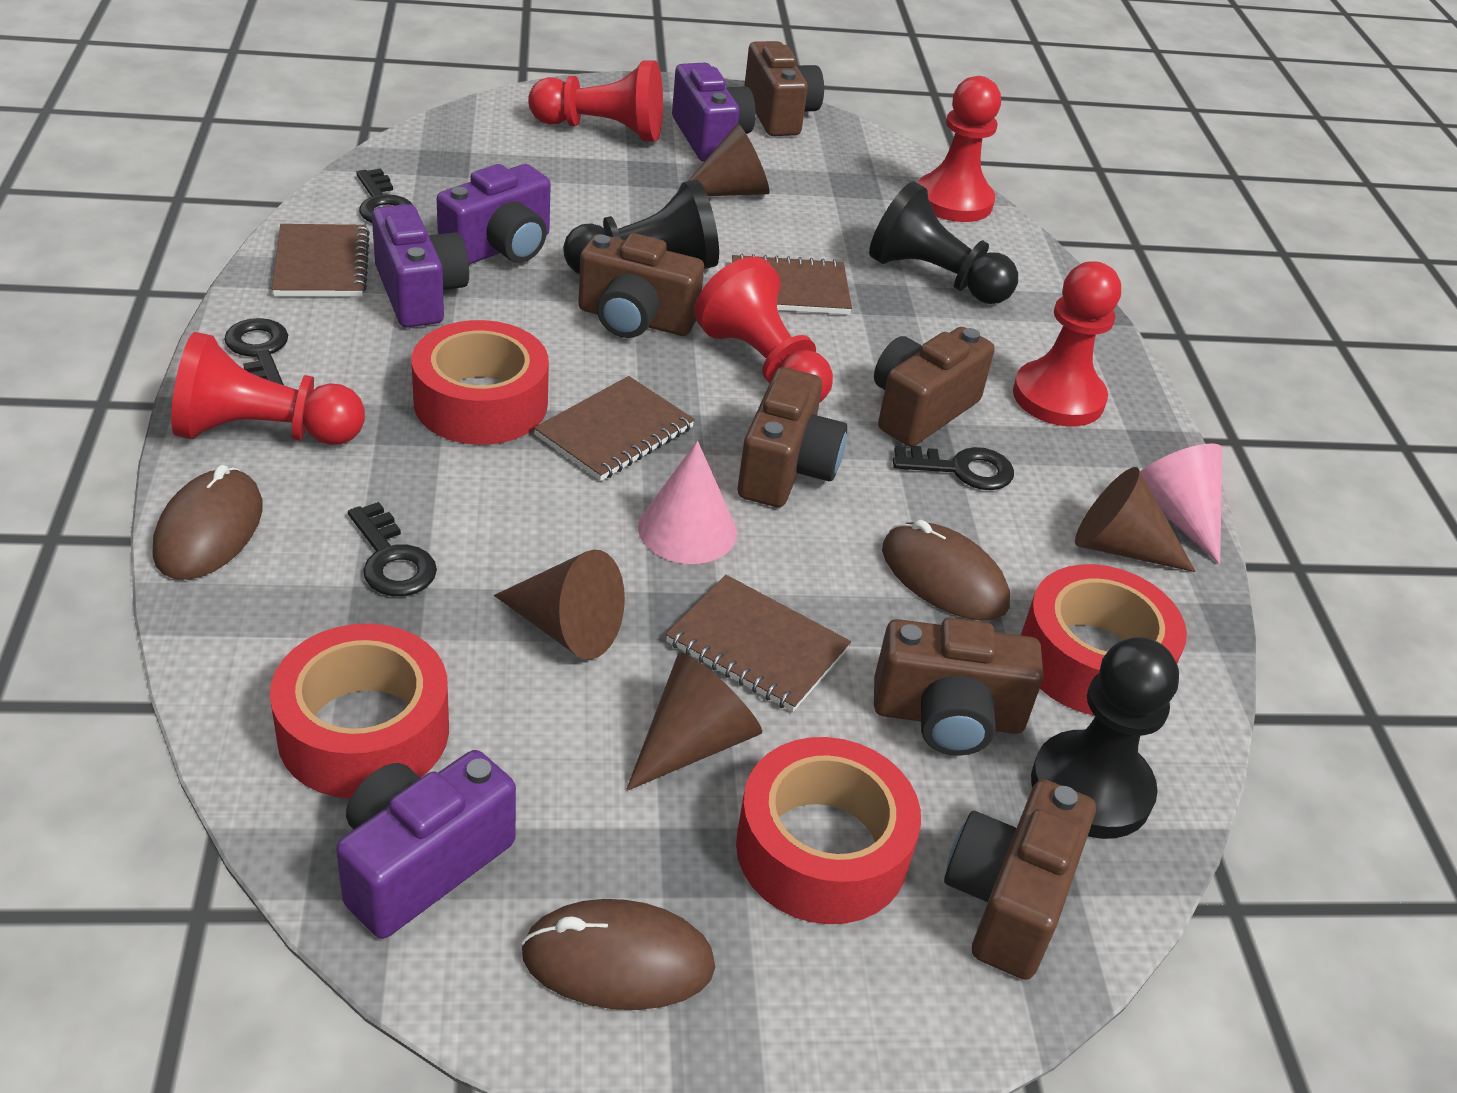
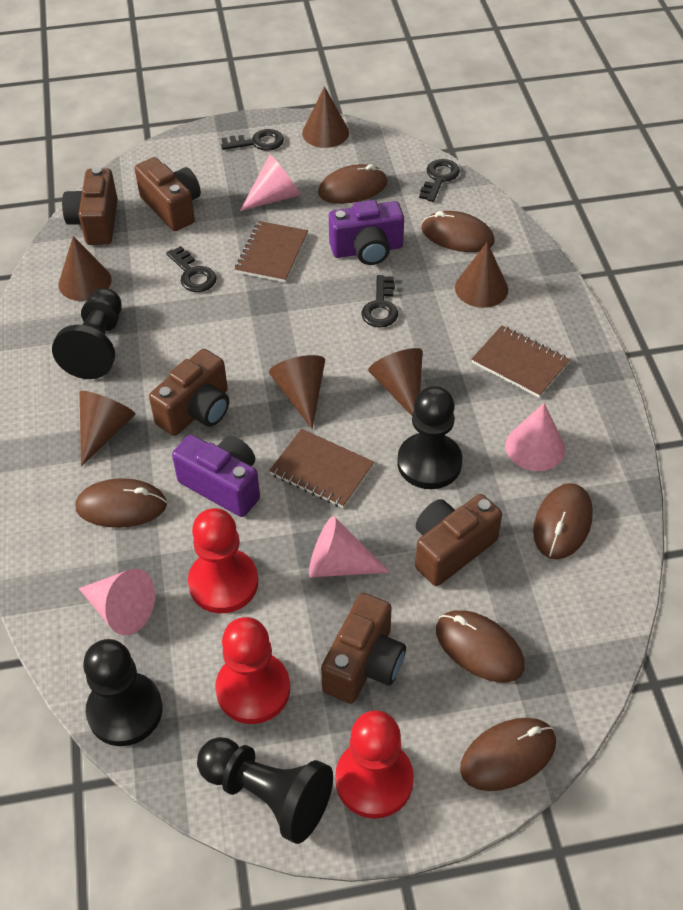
black pawn: 3 -> 4
brown camera: 6 -> 5
brown cone: 4 -> 6
brown mouse: 3 -> 6
brown notebook: 4 -> 3
pink cone: 2 -> 4
purple camera: 4 -> 2
red pawn: 5 -> 3
red tape: 4 -> 0

